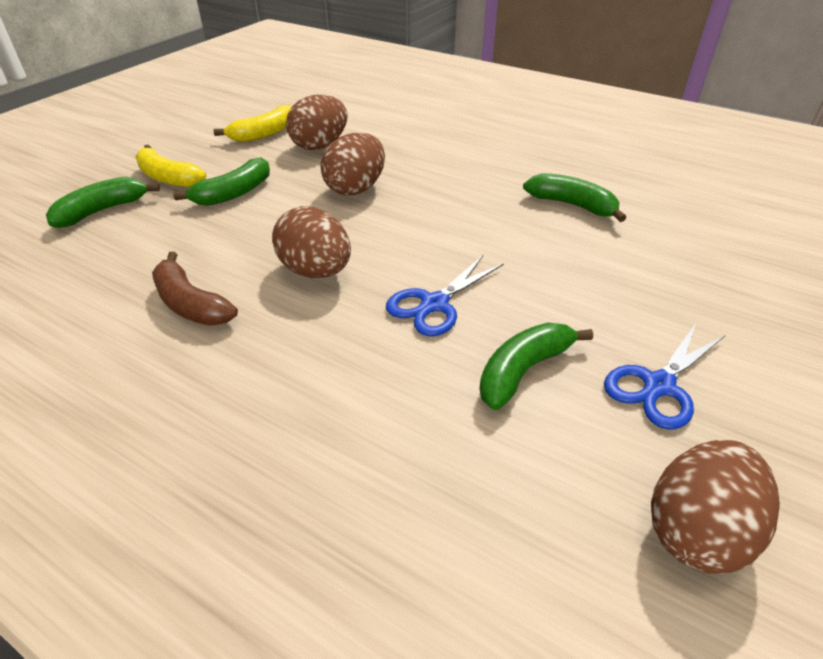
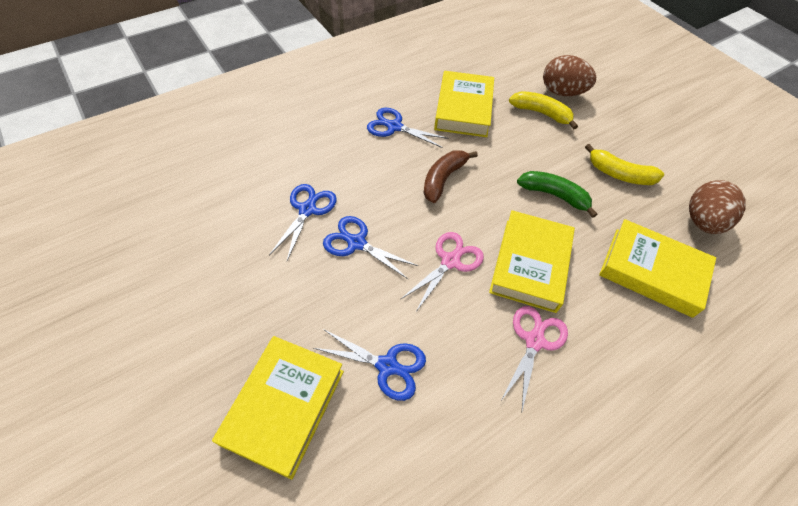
blue scissors: 2 -> 4
brown egg: 4 -> 2
green banana: 4 -> 1
pink scissors: 0 -> 2
yellow book: 0 -> 4

